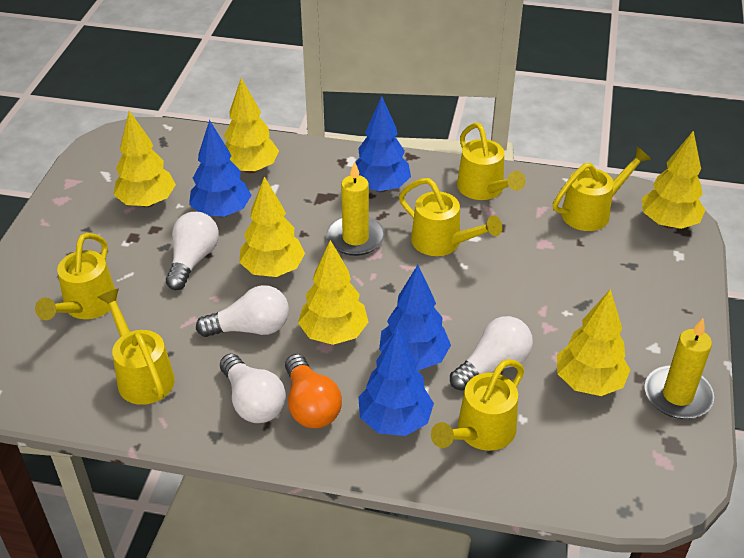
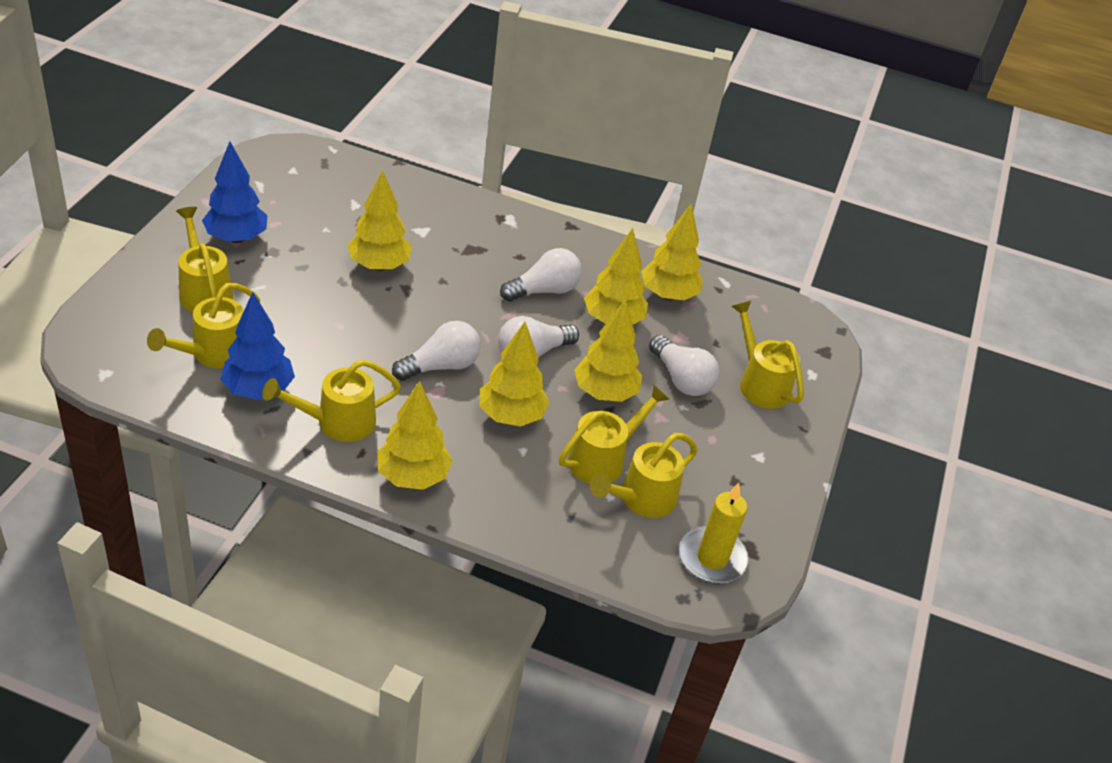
blue tree: 4 -> 2
orange light bulb: 1 -> 0
yellow candle: 2 -> 1

